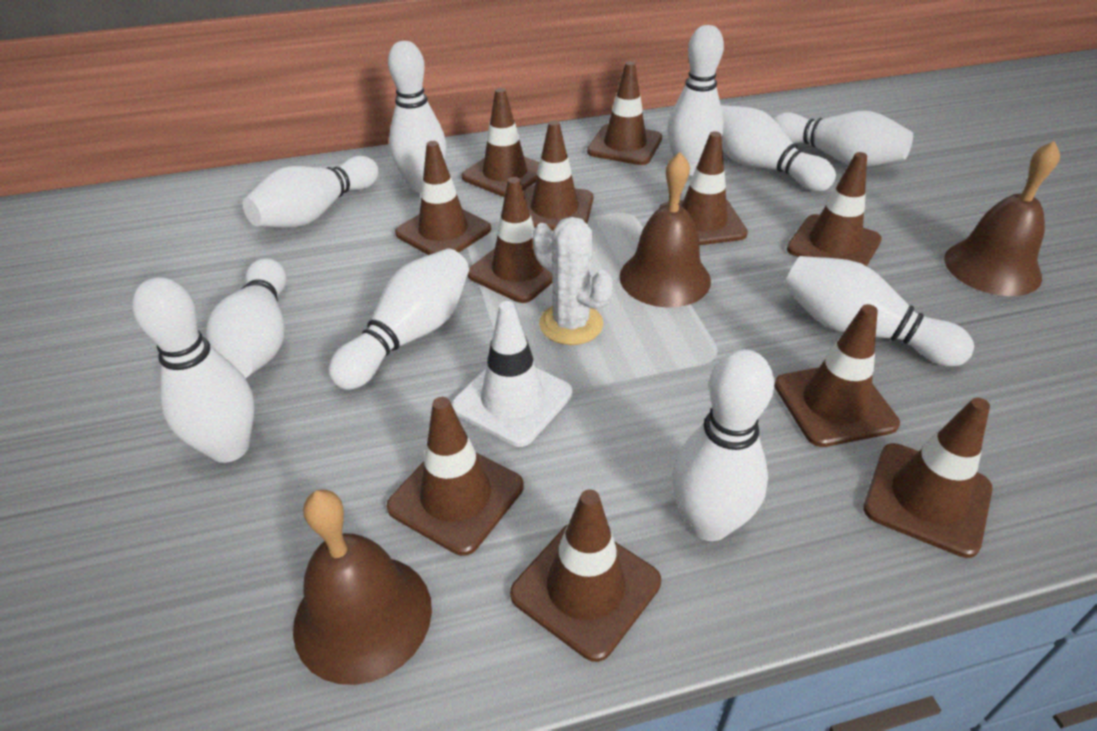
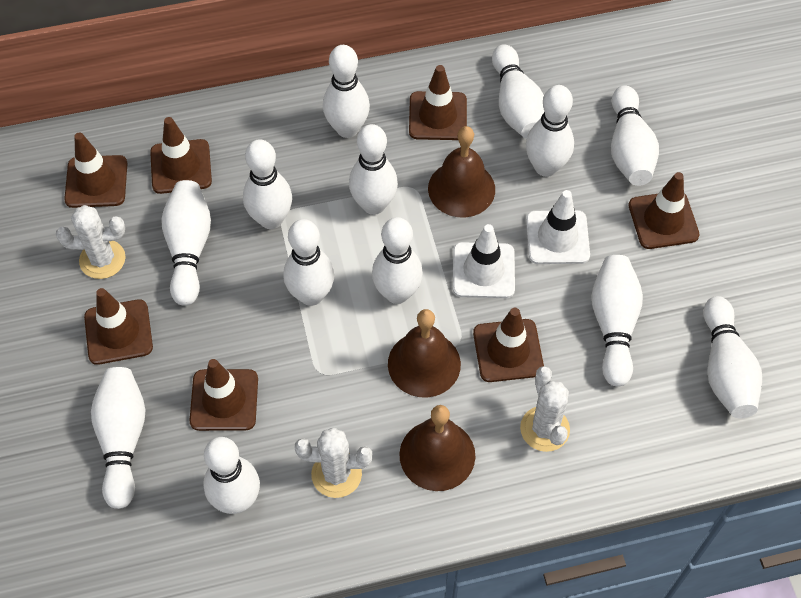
brown traffic cone: 11 -> 7
white bowling pin: 10 -> 13
white cactus: 1 -> 3
white traffic cone: 1 -> 2

